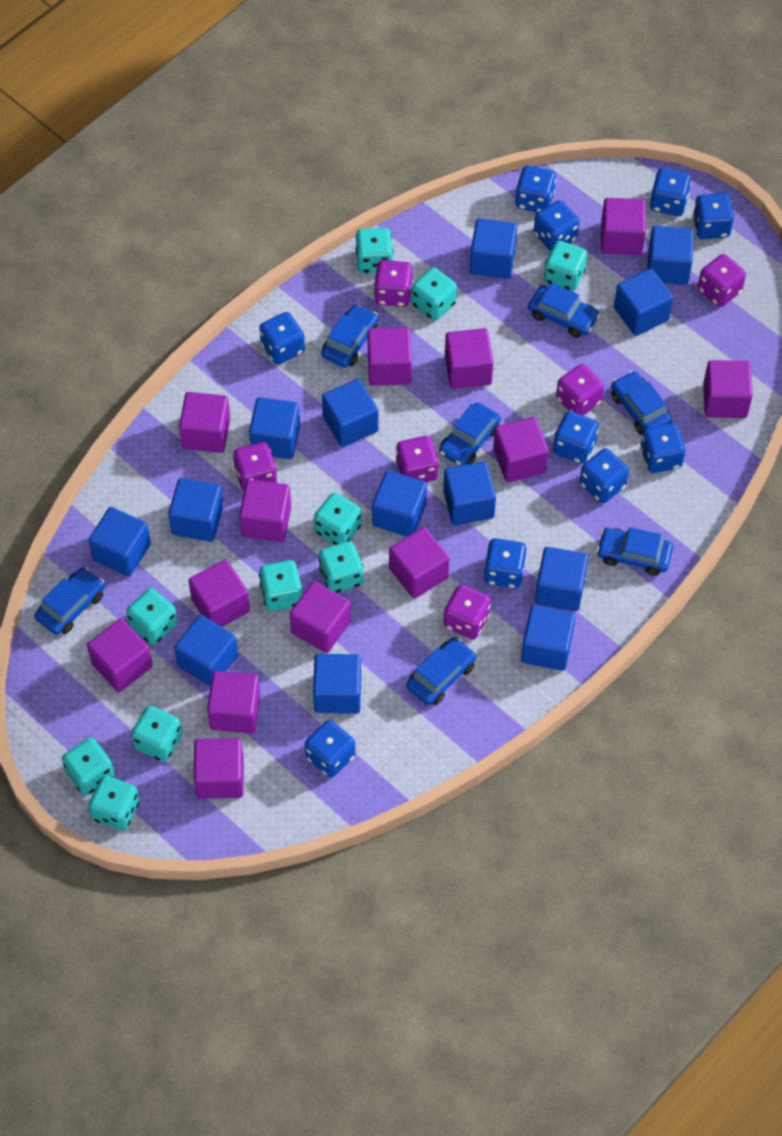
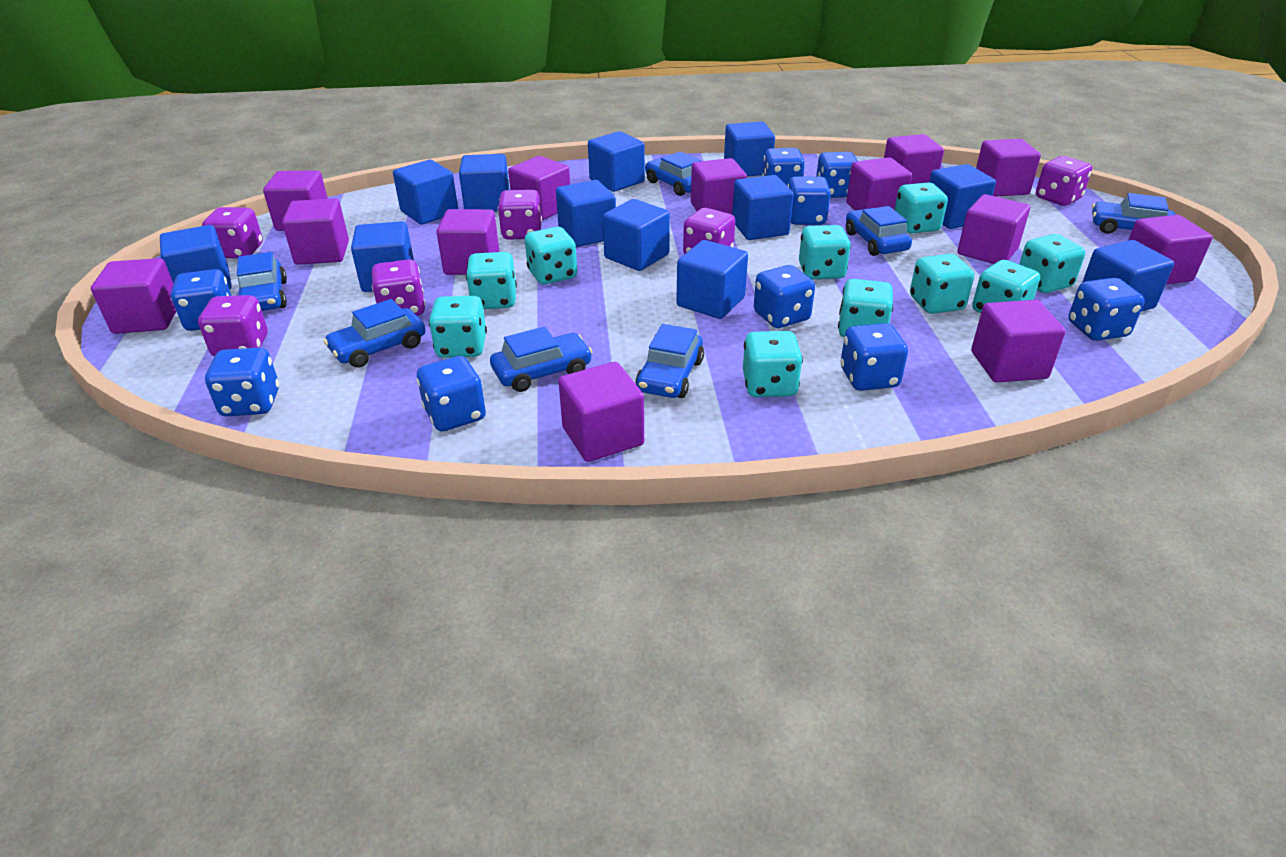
blue cube: 13 -> 12
blue dice: 10 -> 9

